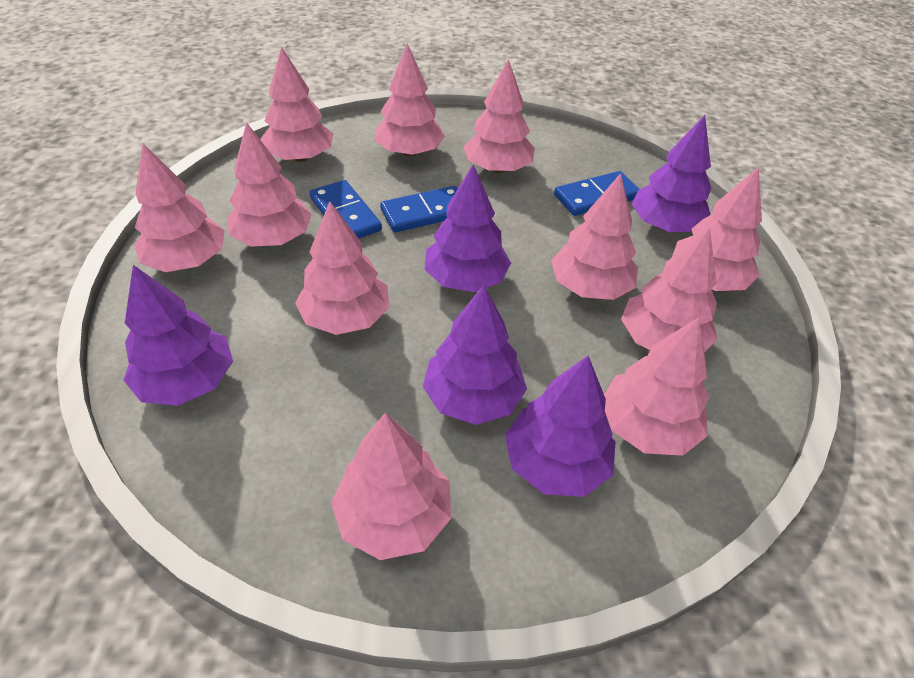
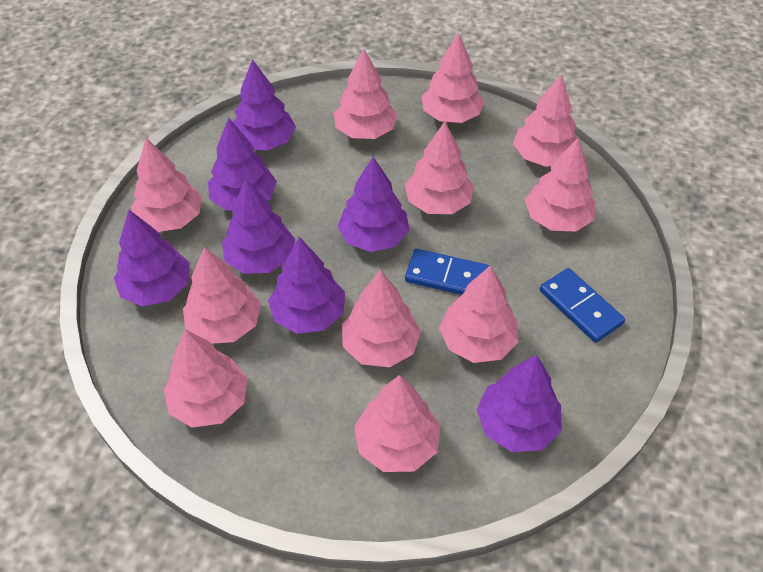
blue domino: 3 -> 2
purple tree: 5 -> 7

